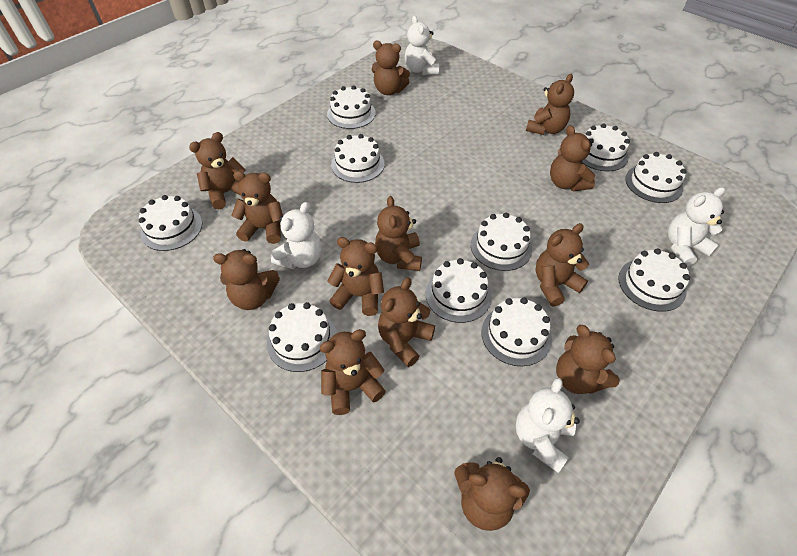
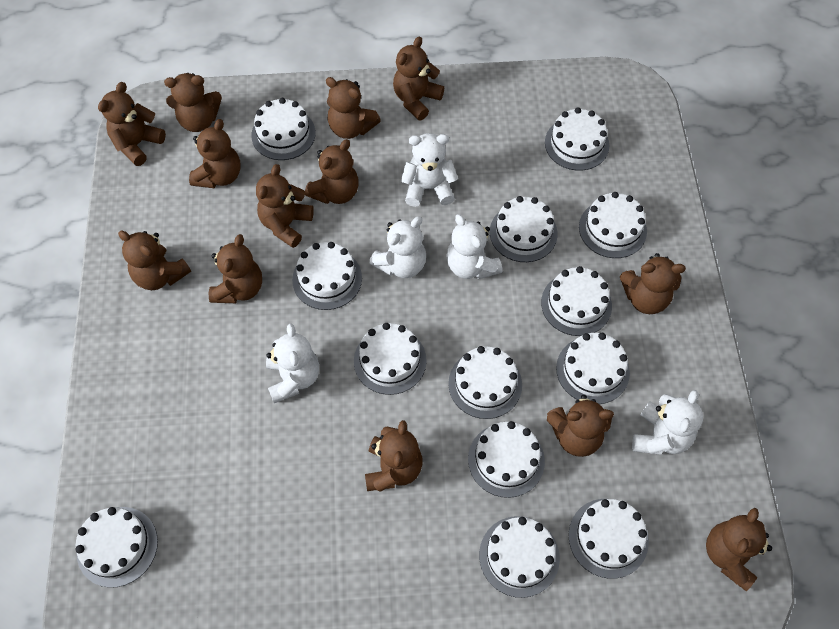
white cake: 10 -> 13
white teddy bear: 4 -> 5

